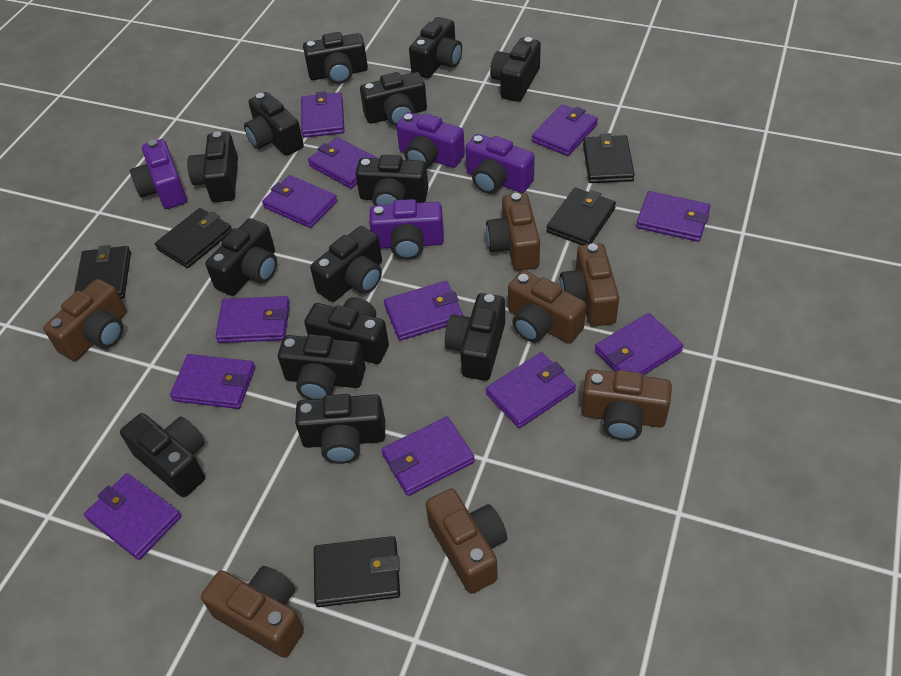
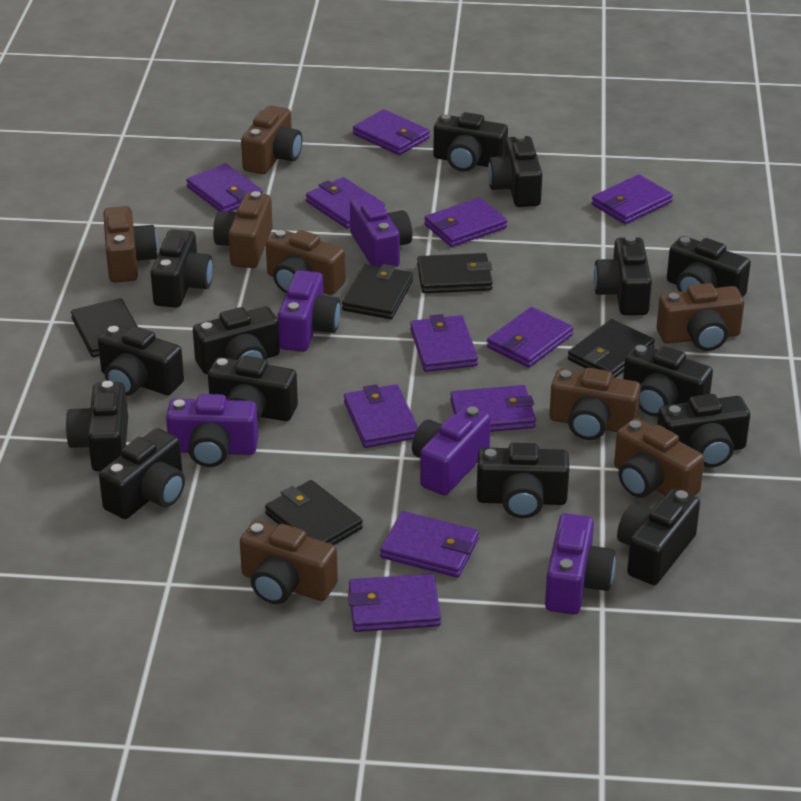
brown camera: 7 -> 8
purple camera: 4 -> 5
purple wallet: 12 -> 11

